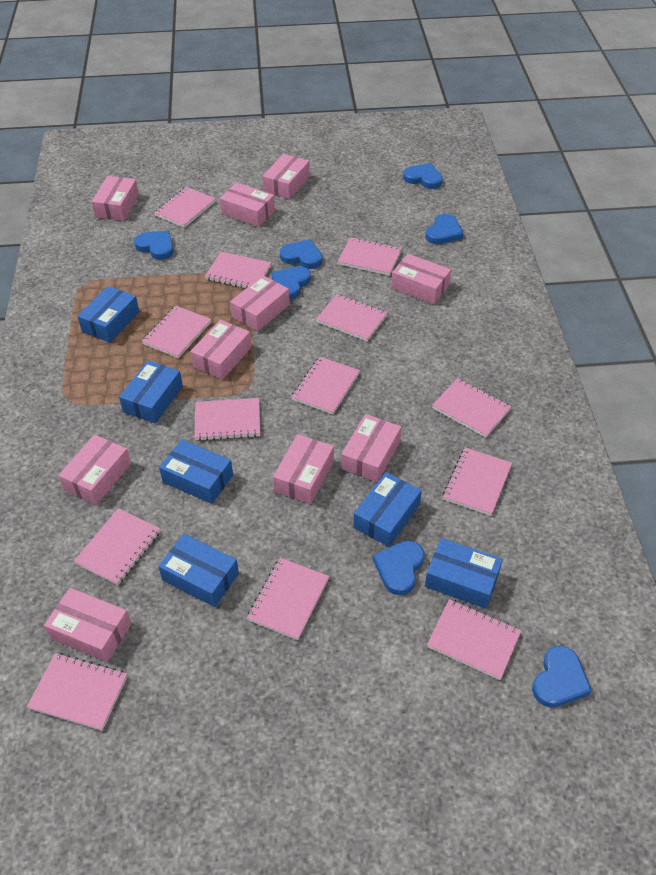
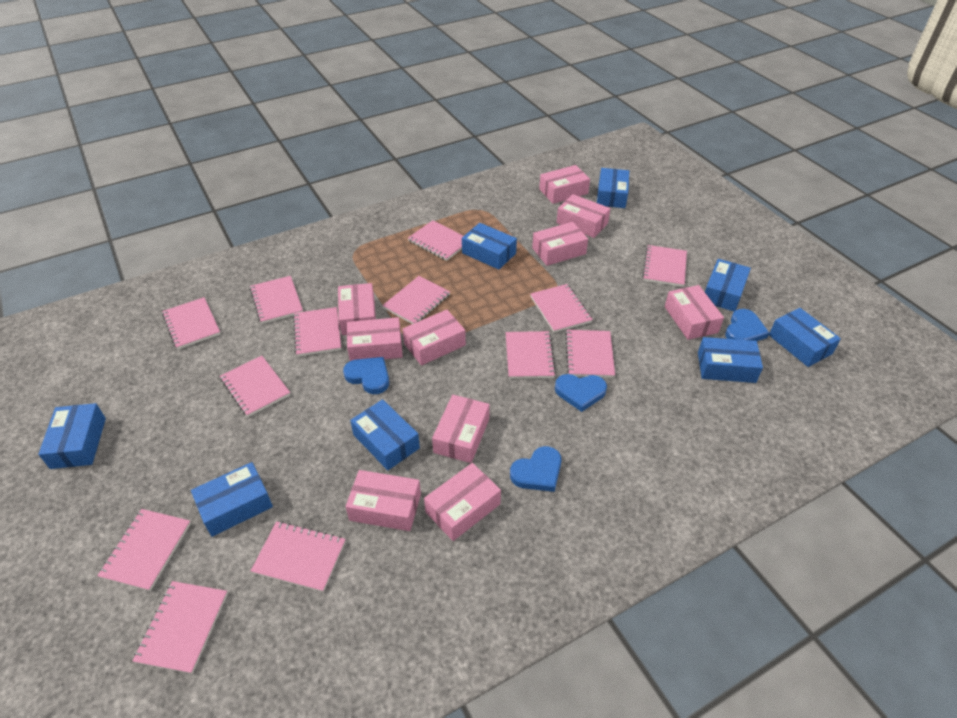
blue box: 6 -> 8
blue heart: 7 -> 4

